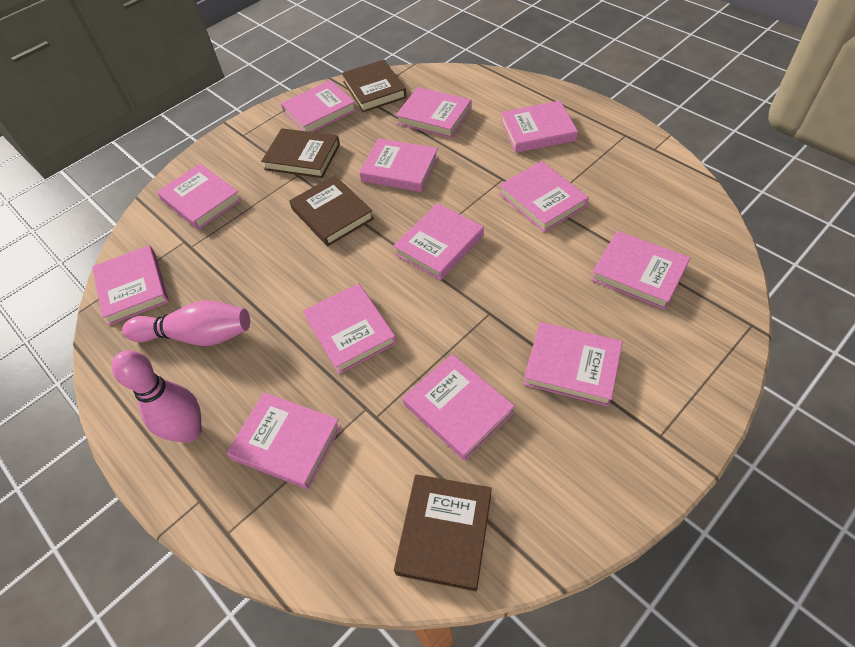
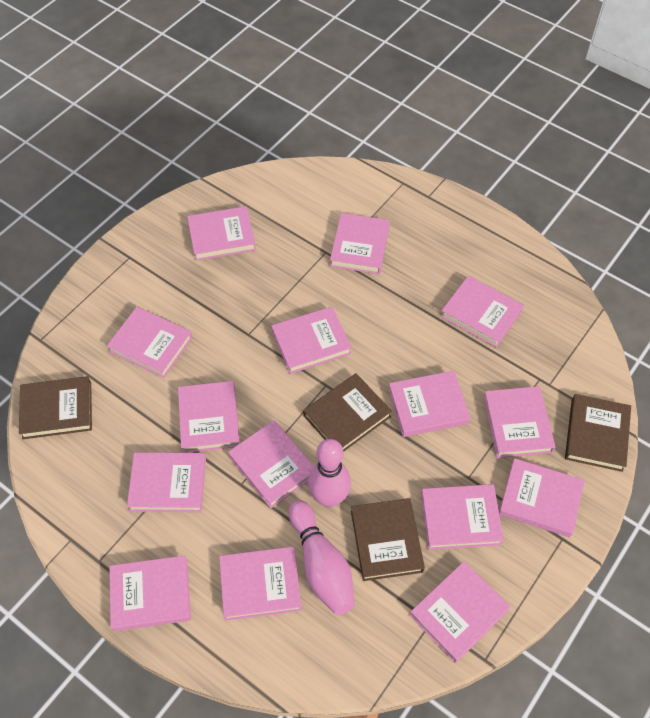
pink book: 13 -> 15

